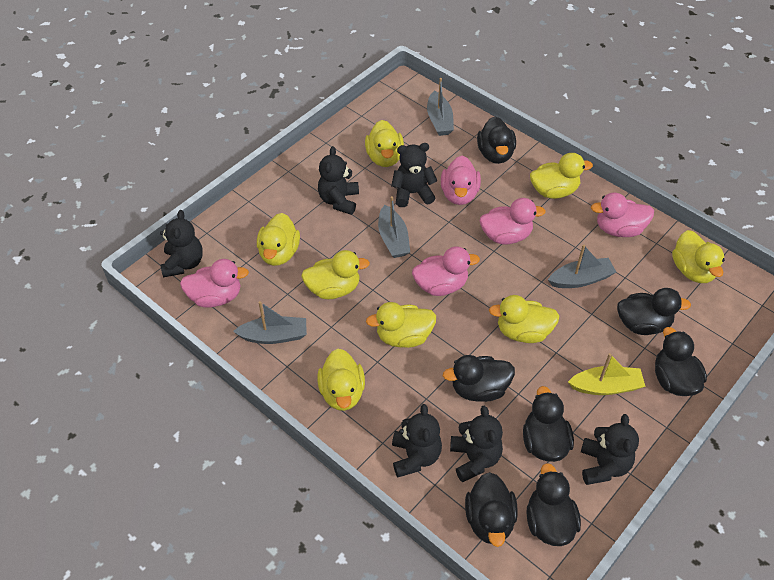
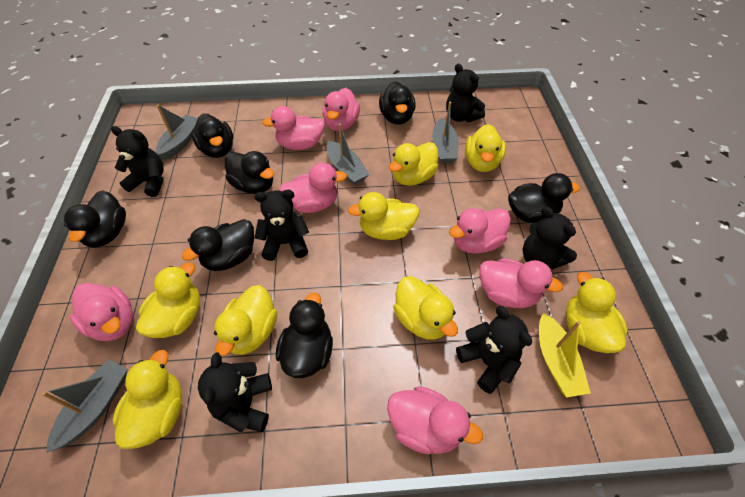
pink duck: 5 -> 7

